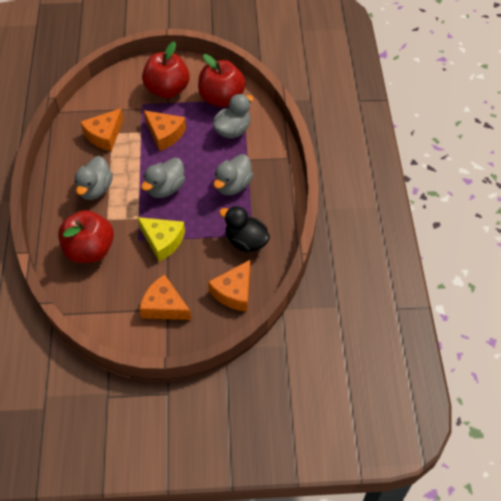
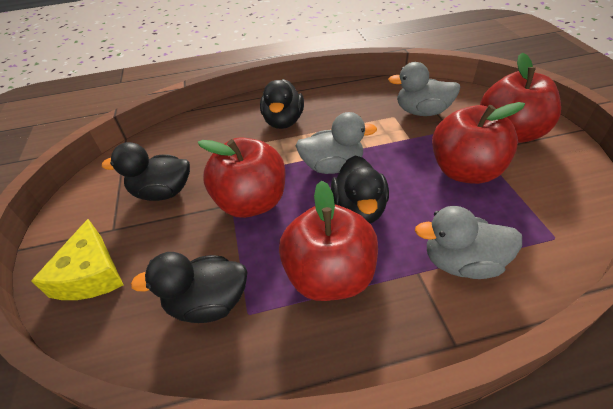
black duck: 1 -> 4
grey duck: 4 -> 3
orange cheese: 4 -> 0
red apple: 3 -> 4

